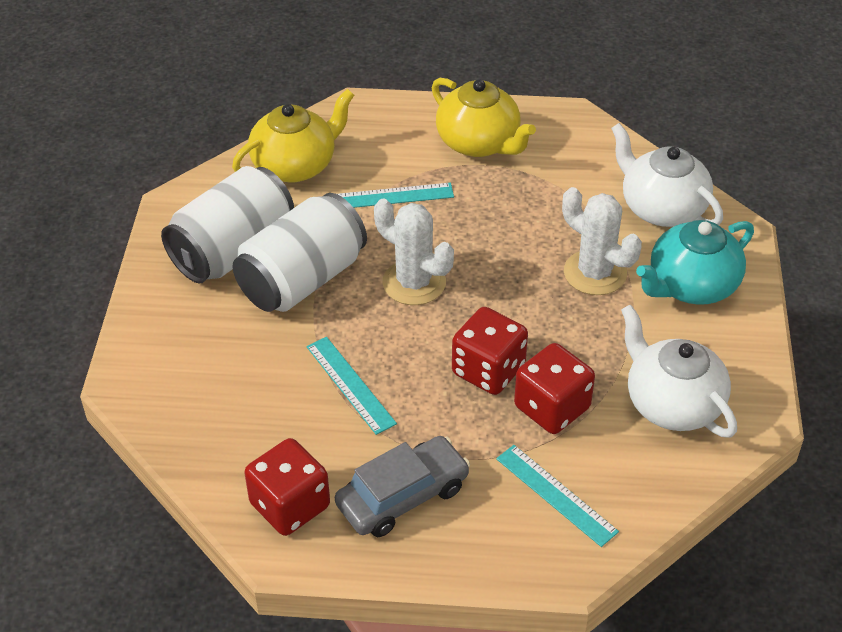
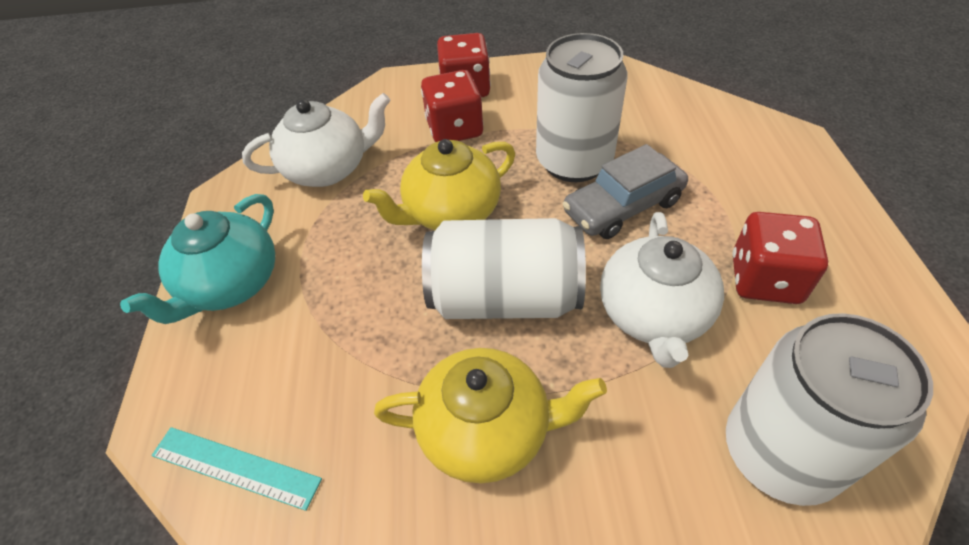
turquoise ruler: 3 -> 1
white cactus: 2 -> 0
white can: 2 -> 3

